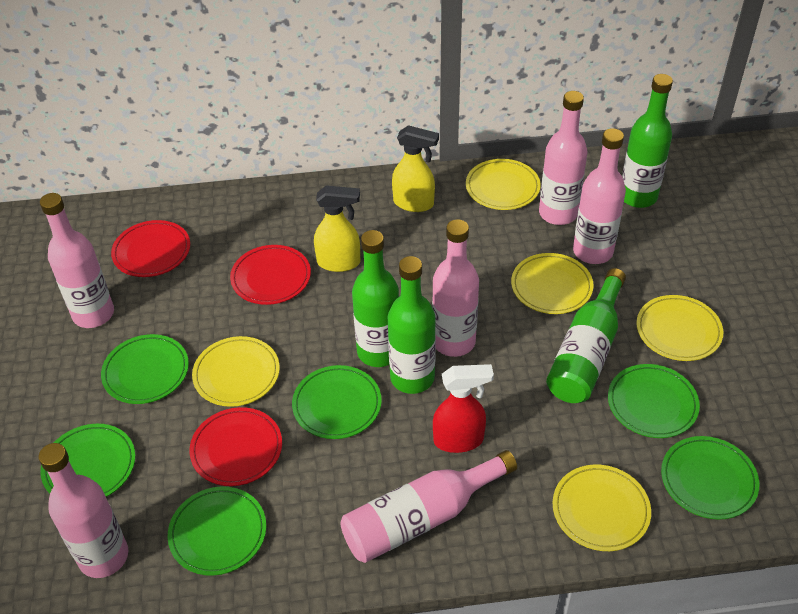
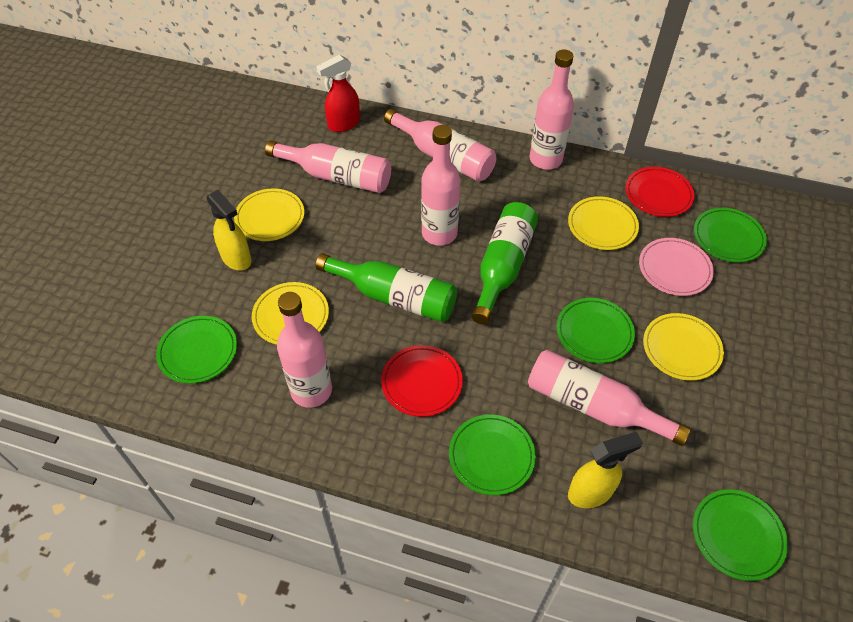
green bottle: 4 -> 2
green plate: 6 -> 5
pink plate: 0 -> 1
red plate: 3 -> 2
yellow plate: 5 -> 4

